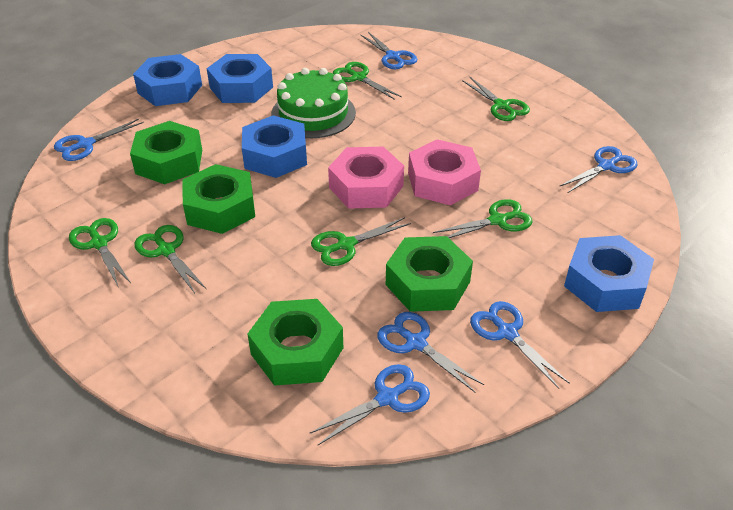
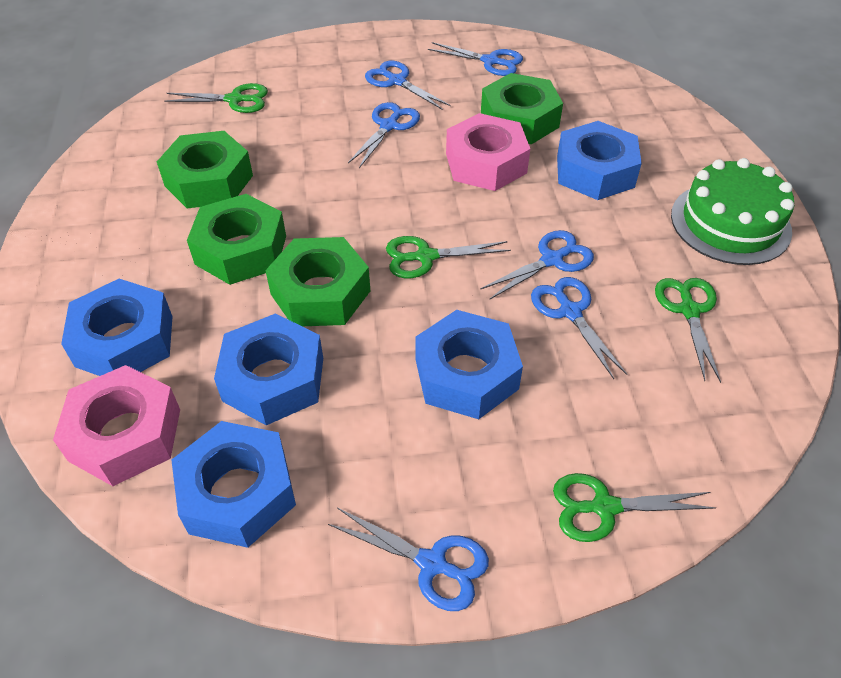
blue nut: 4 -> 5
green scissors: 6 -> 4

